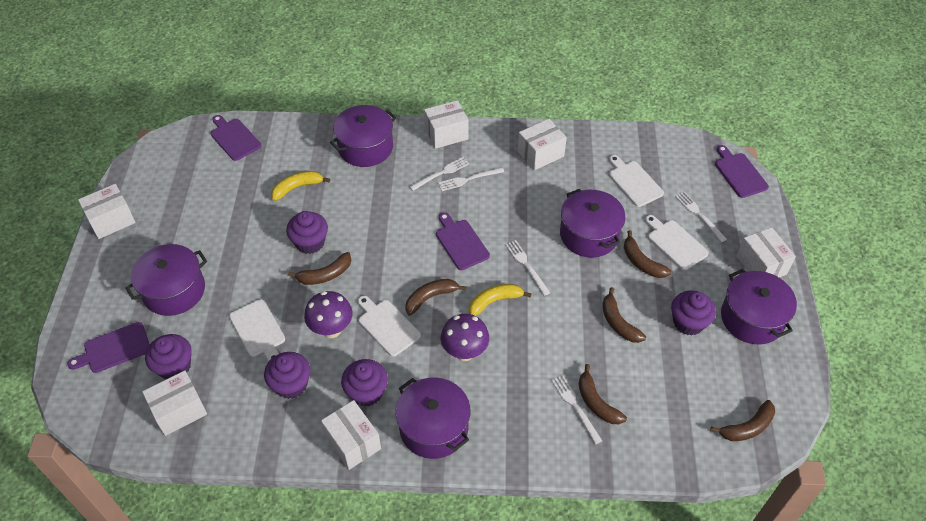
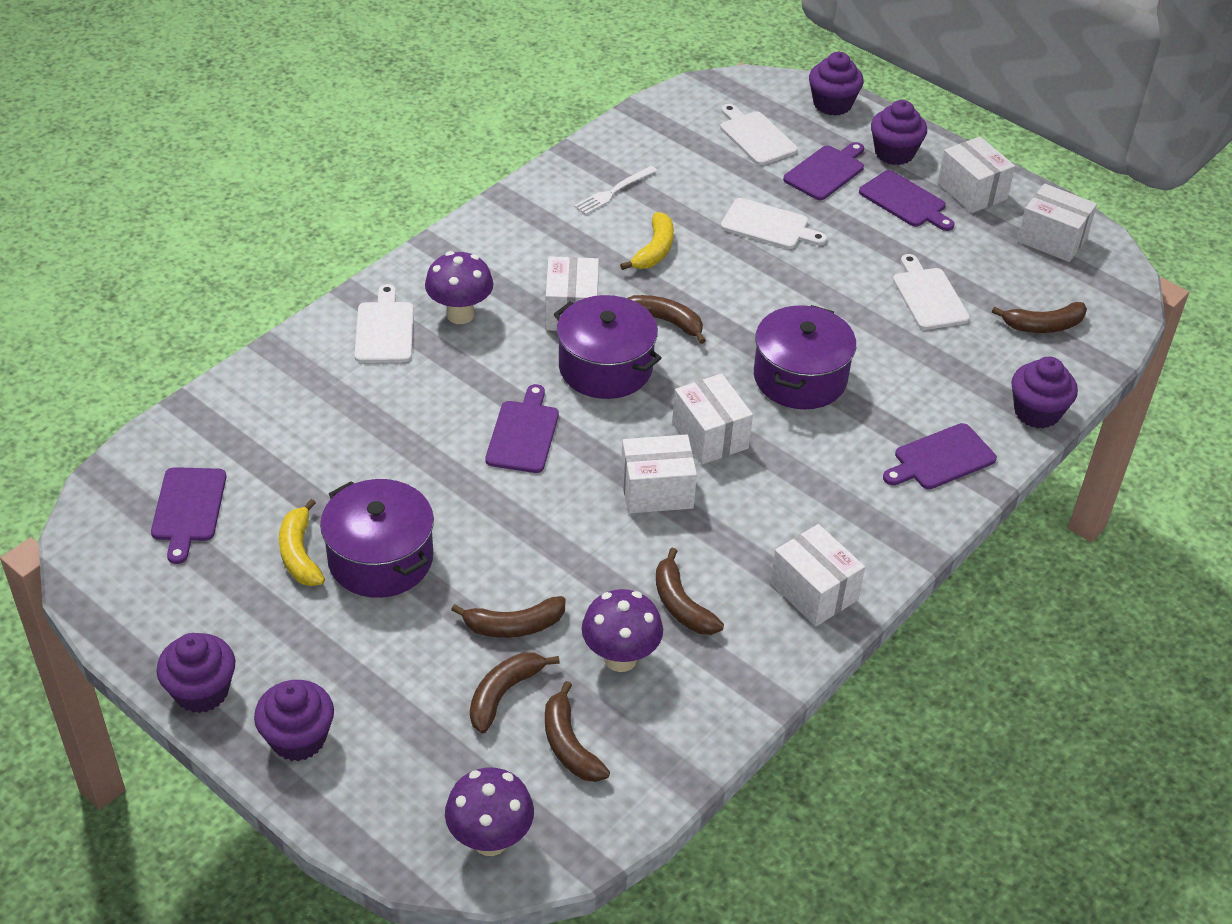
purple cutting board: 4 -> 5
purple mushroom: 2 -> 3
purple pot: 5 -> 3
white fork: 5 -> 1

